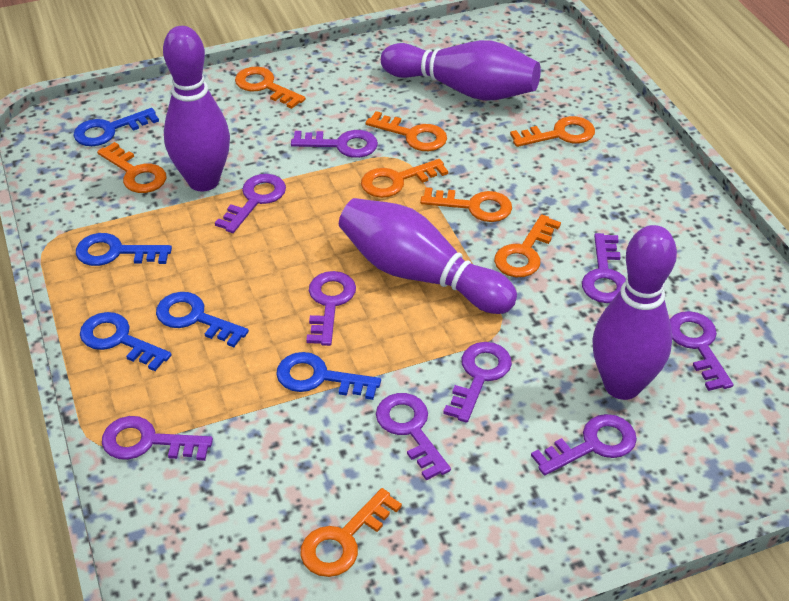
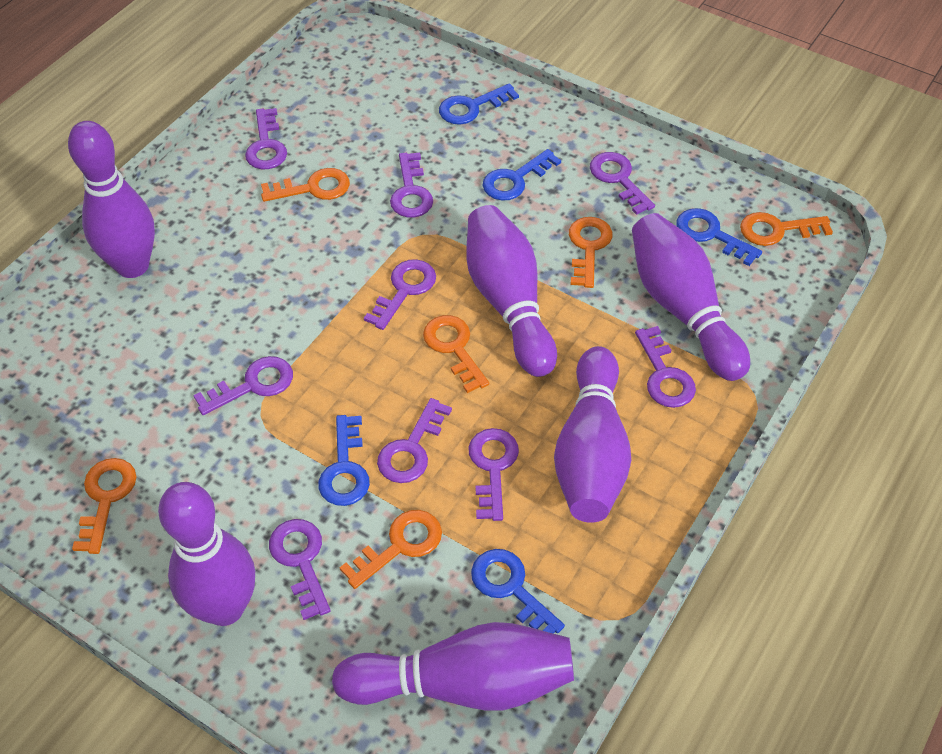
orange key: 8 -> 6
purple bowling pin: 4 -> 6

